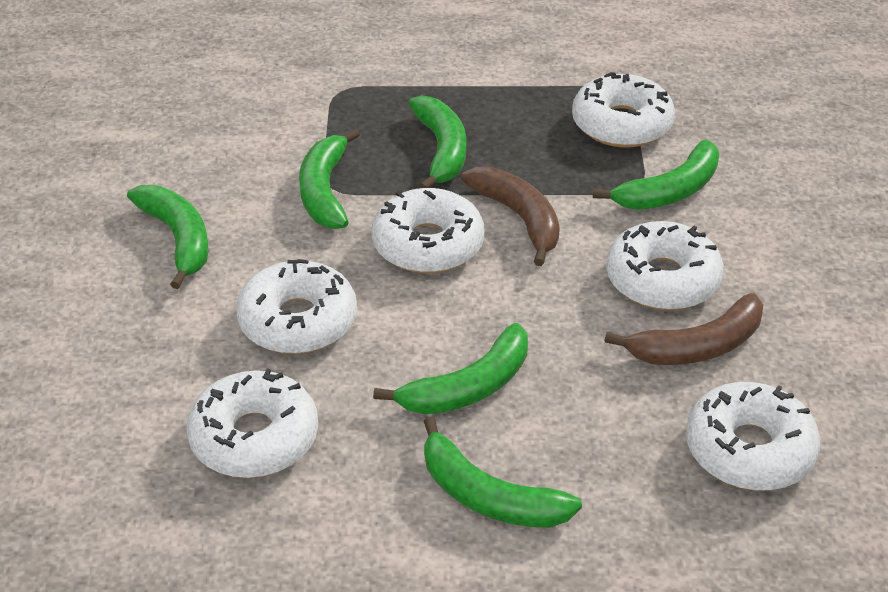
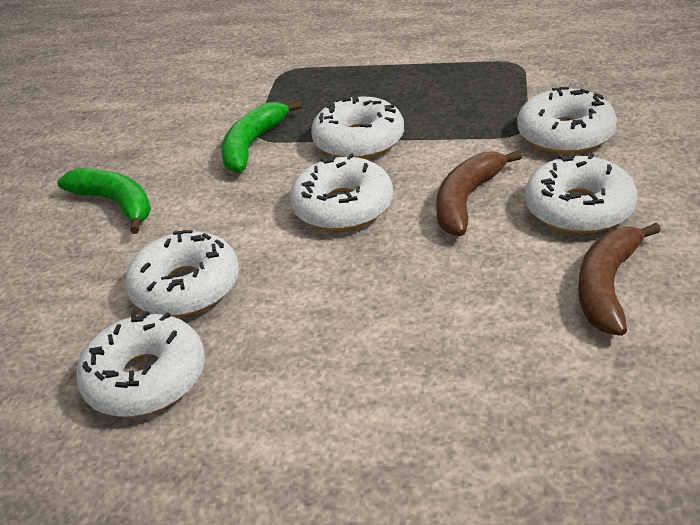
green banana: 6 -> 2

